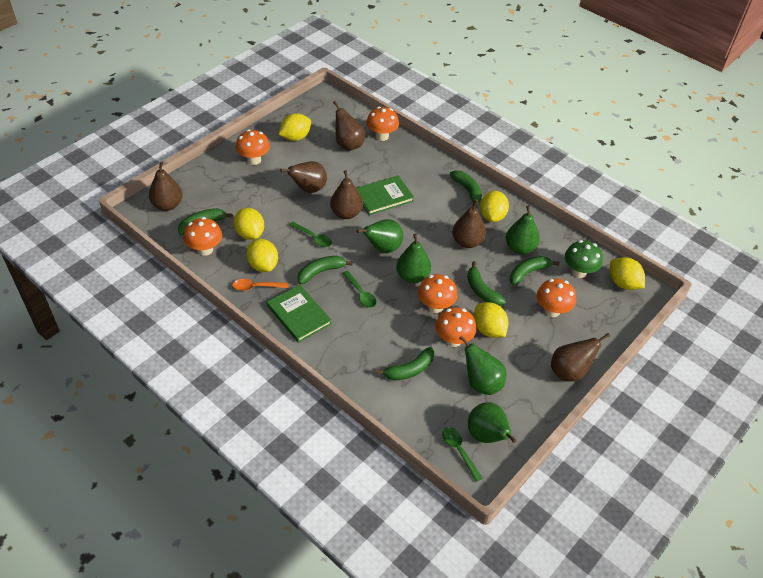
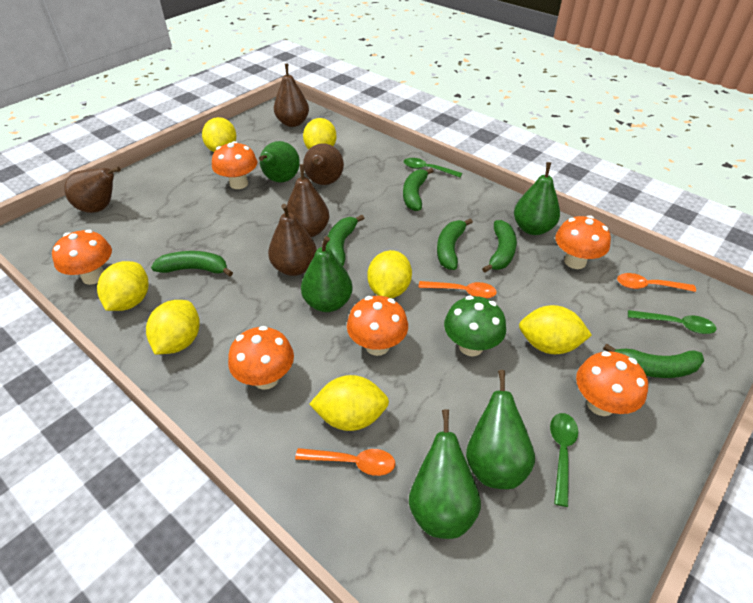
brown pear: 6 -> 5
green book: 2 -> 0
orange spoon: 1 -> 3
yellow lemon: 6 -> 7

